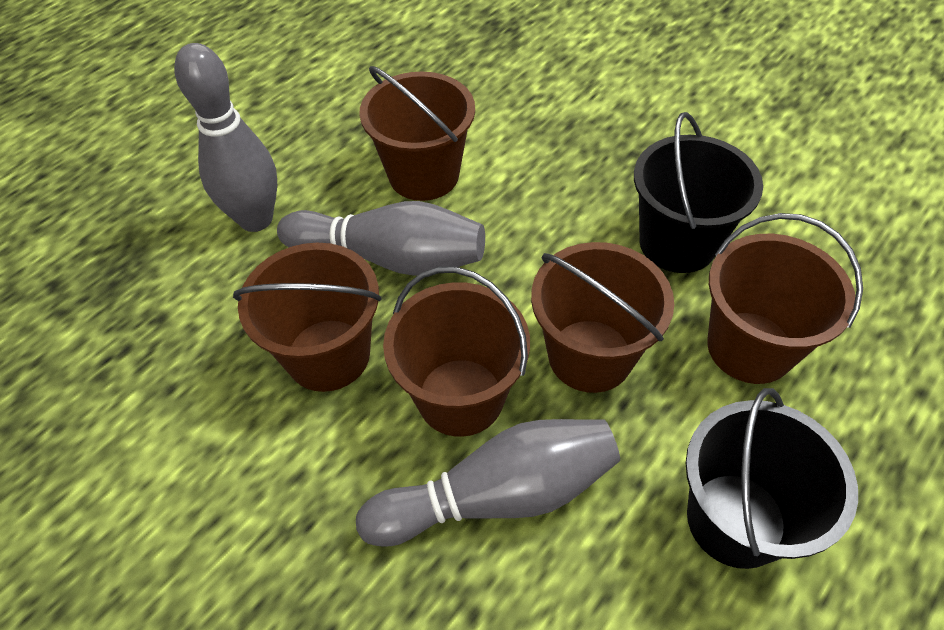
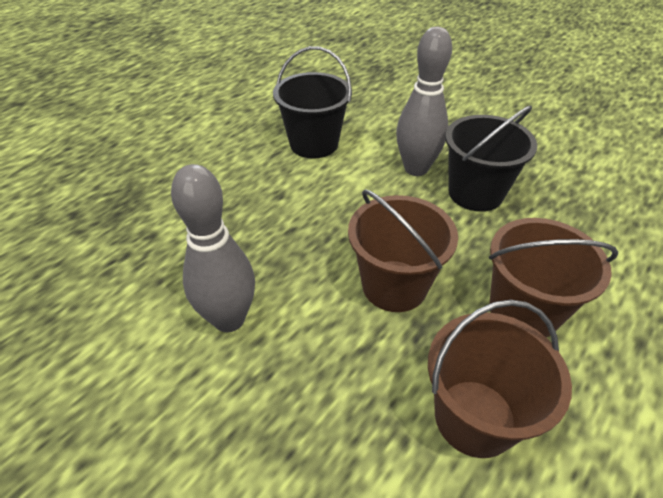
brown bucket: 5 -> 3
grey bowling pin: 3 -> 2

